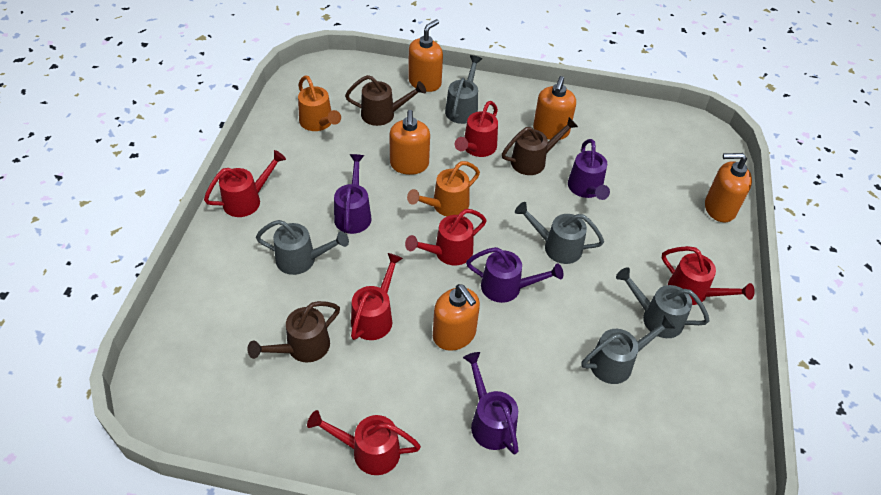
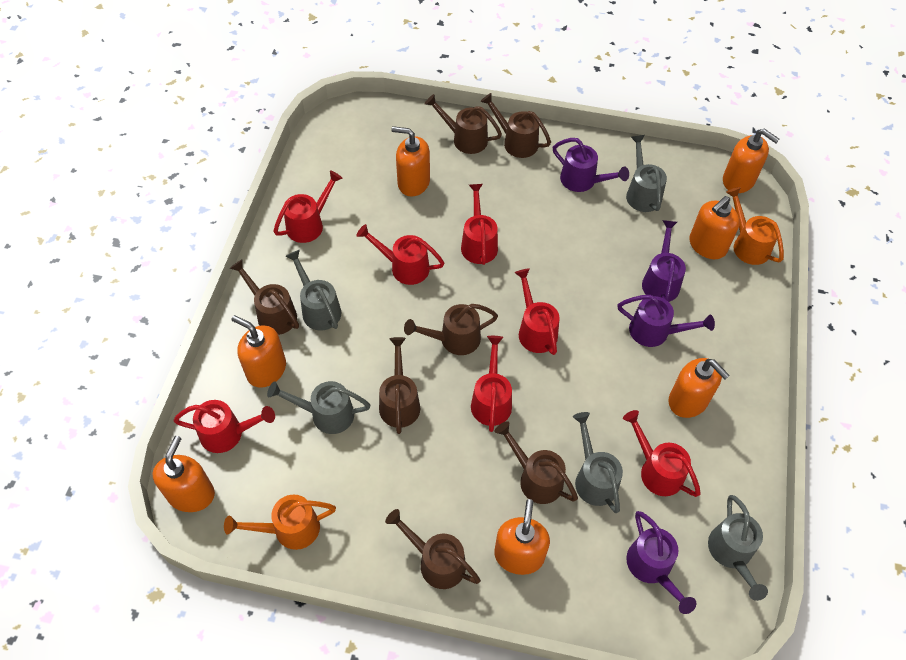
brown watering can: 3 -> 7
orange soap dispenser: 5 -> 7
red watering can: 6 -> 7

